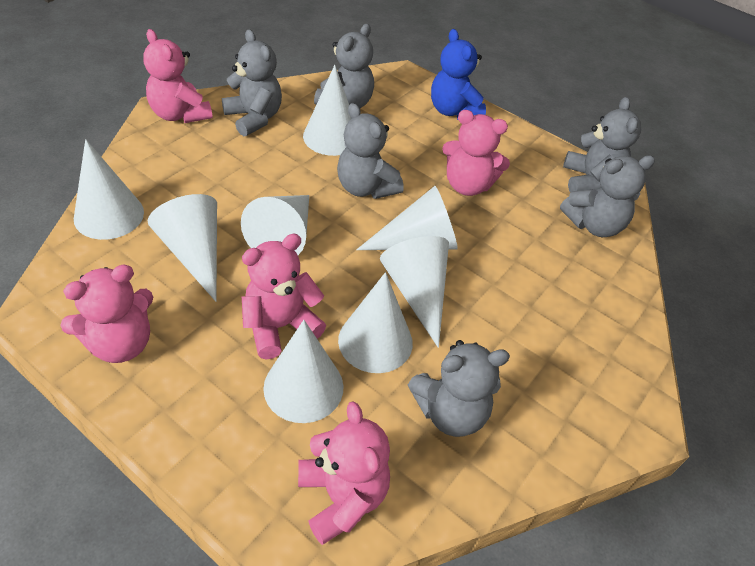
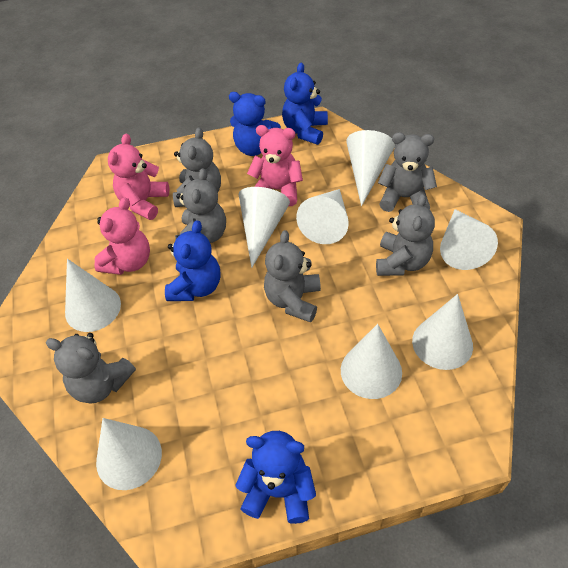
blue teddy bear: 1 -> 4
pink teddy bear: 5 -> 3

